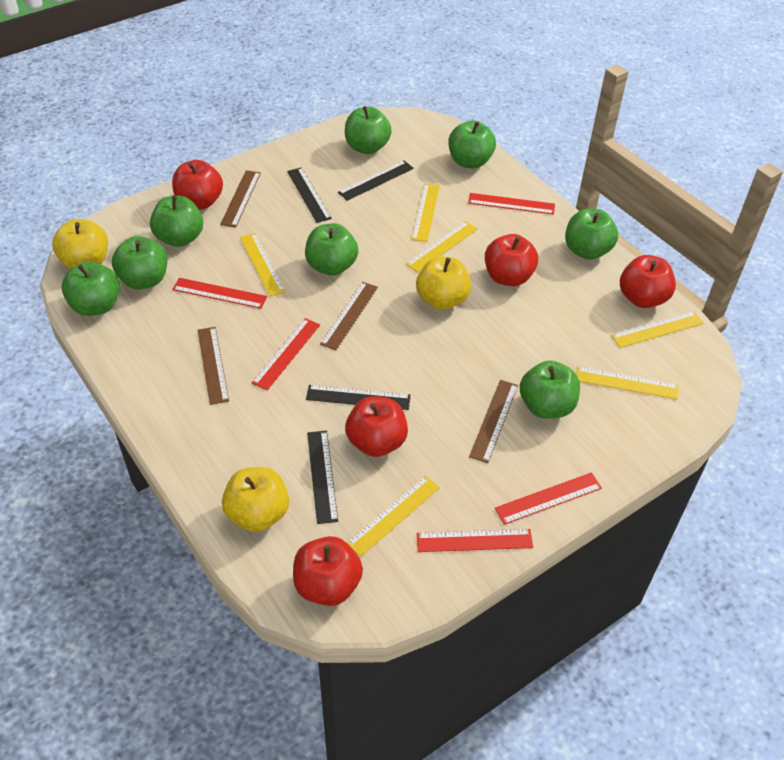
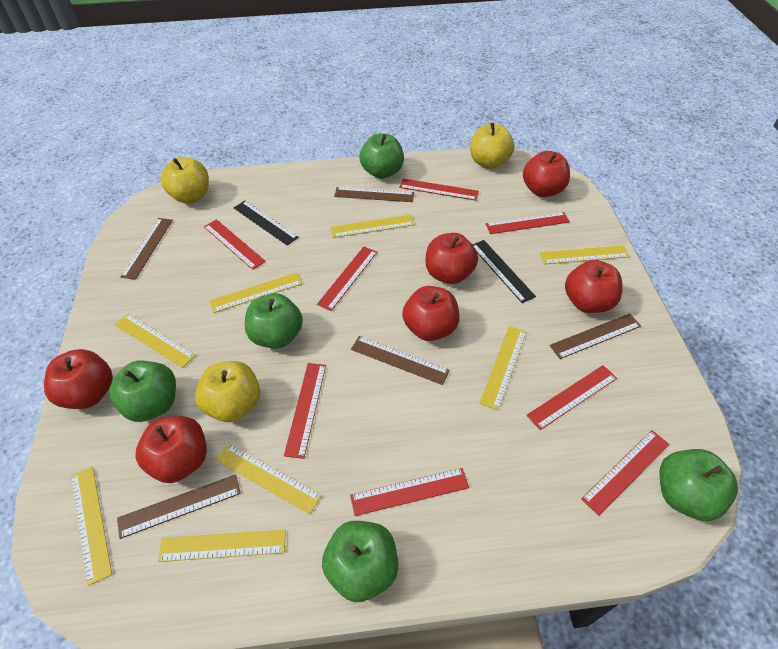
black ruler: 4 -> 2
brown ruler: 4 -> 5
green apple: 8 -> 5
red apple: 5 -> 6
red ruler: 5 -> 8
yellow ruler: 6 -> 8

